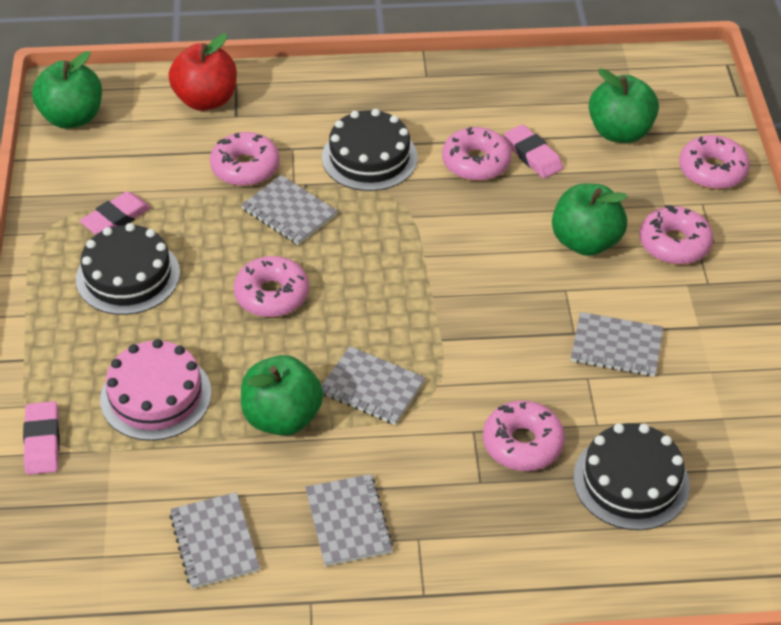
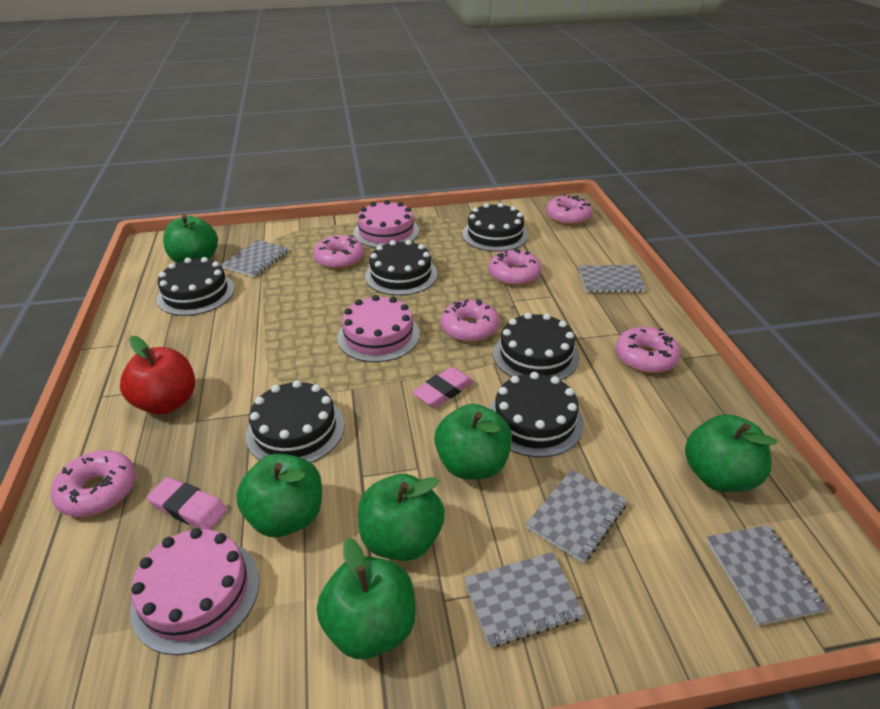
black cake: 3 -> 6
green apple: 4 -> 6
pink cake: 1 -> 3
pink eraser: 3 -> 2

